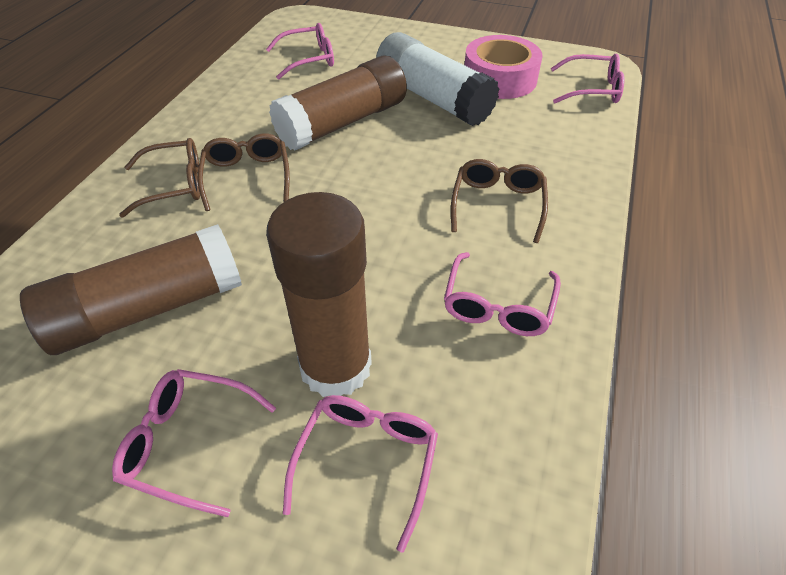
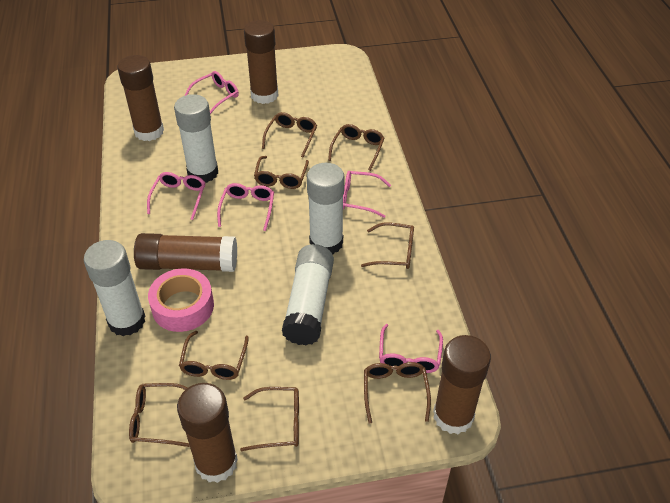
brown glasses: 3 -> 8
brown glue stick: 3 -> 5
white glue stick: 1 -> 4

